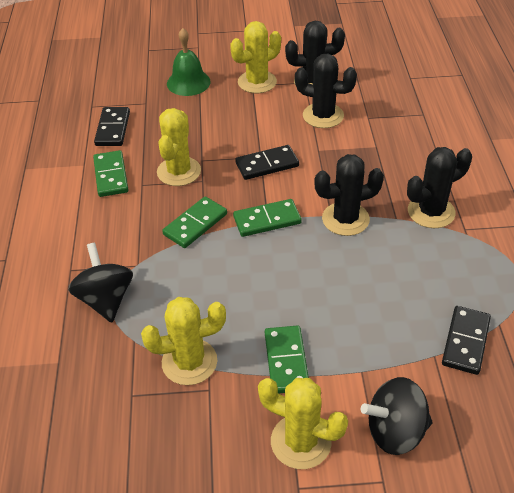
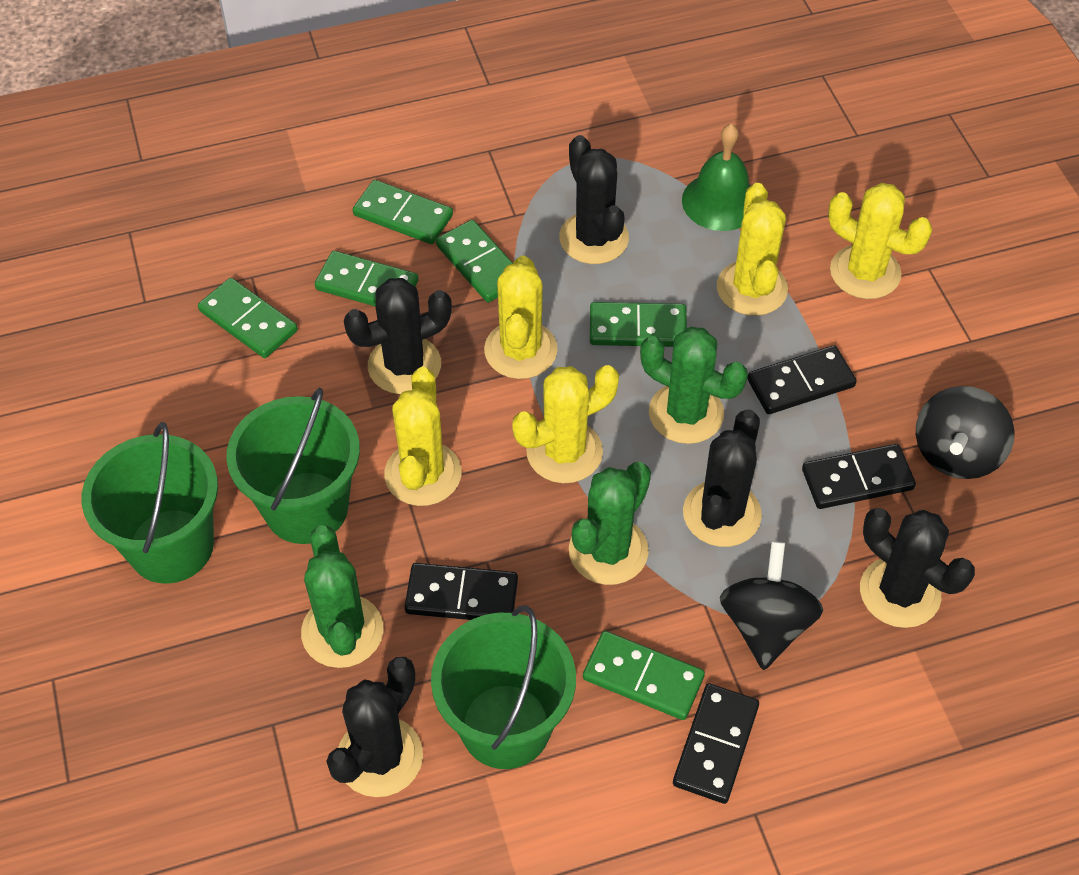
black cactus: 4 -> 5
black domino: 3 -> 4
green bucket: 0 -> 3
green cactus: 0 -> 3
green domino: 4 -> 6
yellow cactus: 4 -> 5

